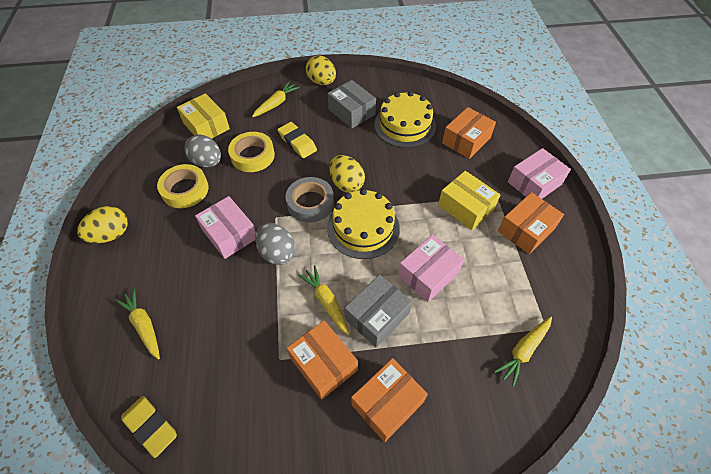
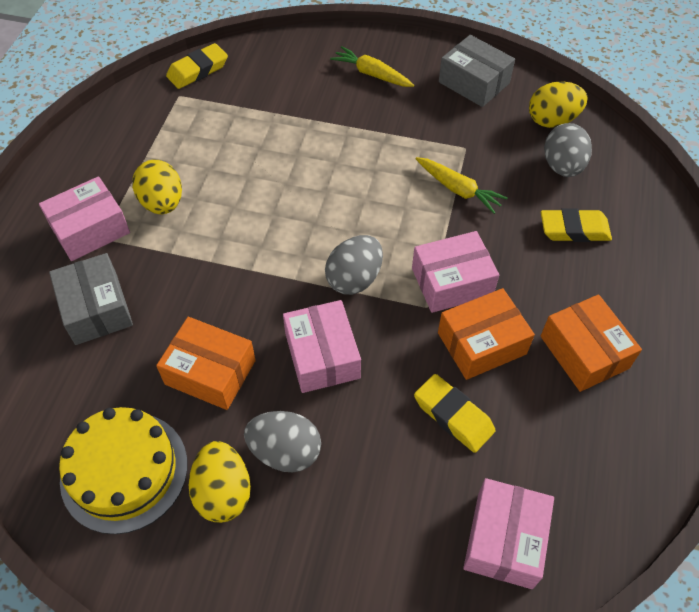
grey egg: 2 -> 3
grey tape: 1 -> 0
orange box: 4 -> 3
pink box: 3 -> 4
yellow box: 2 -> 0
yellow cake: 2 -> 1
yellow carrot: 4 -> 2
yellow eraser: 2 -> 3
yellow tape: 2 -> 0

